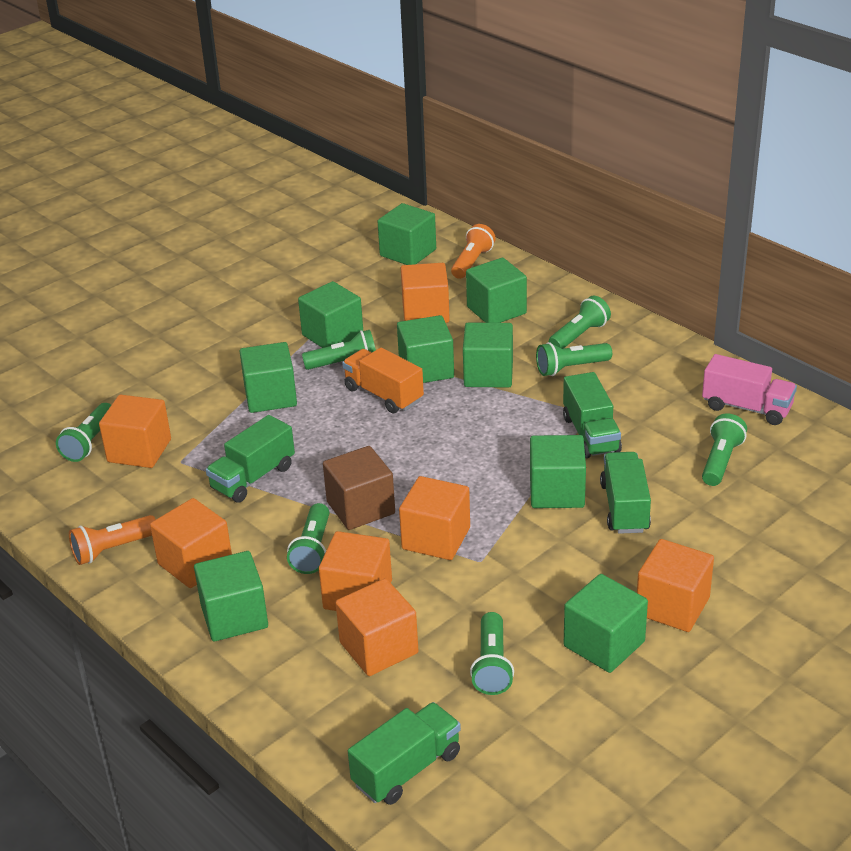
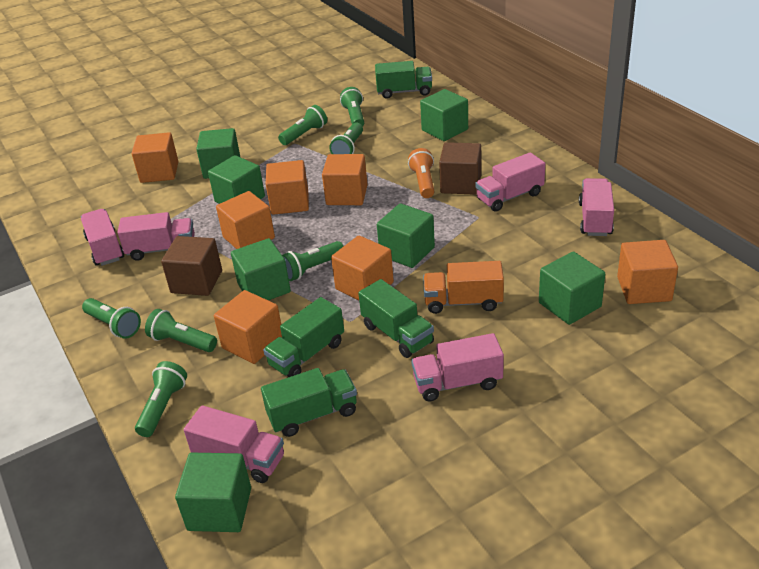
brown cube: 1 -> 2
green cube: 9 -> 7
orange flashlight: 2 -> 1
pink truck: 1 -> 6

